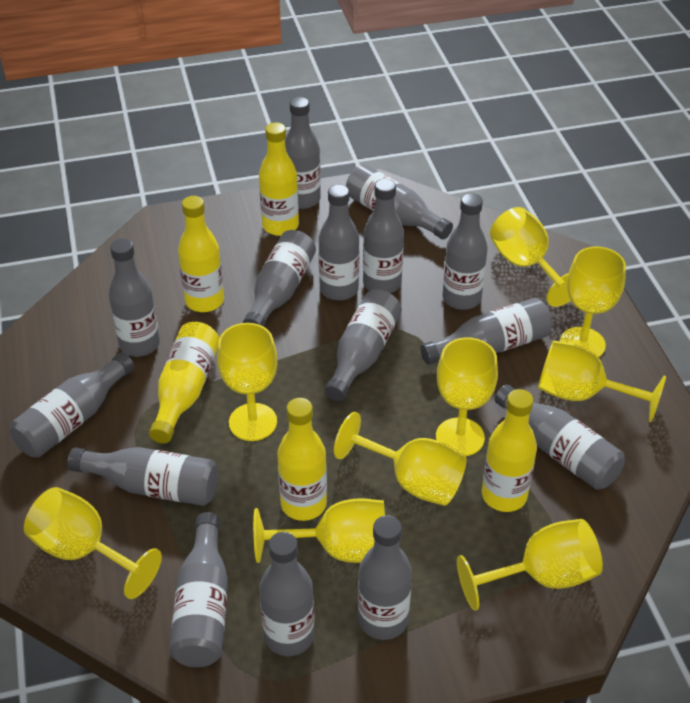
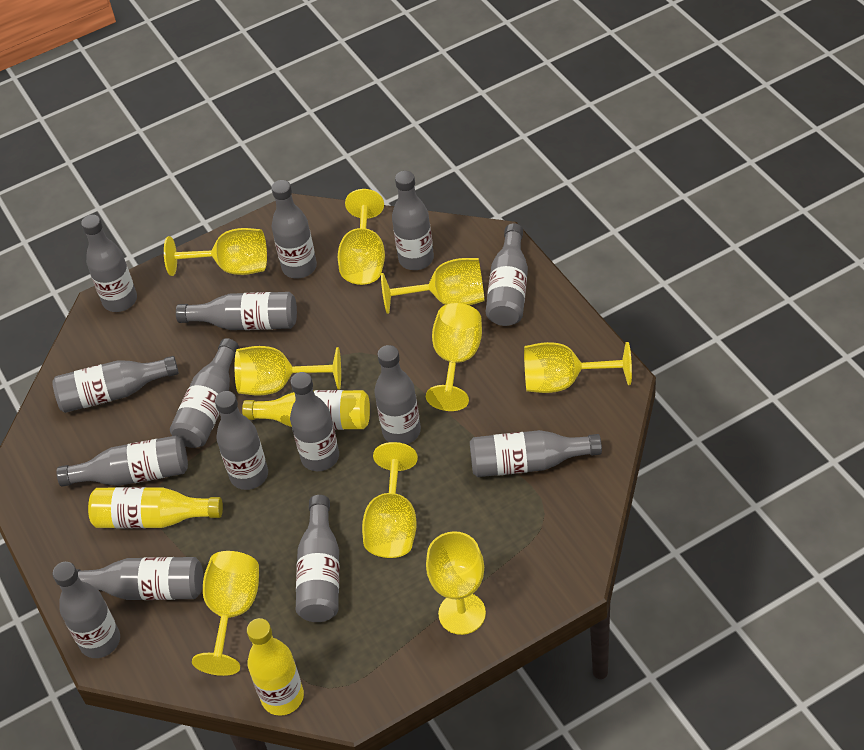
yellow bottle: 5 -> 3

